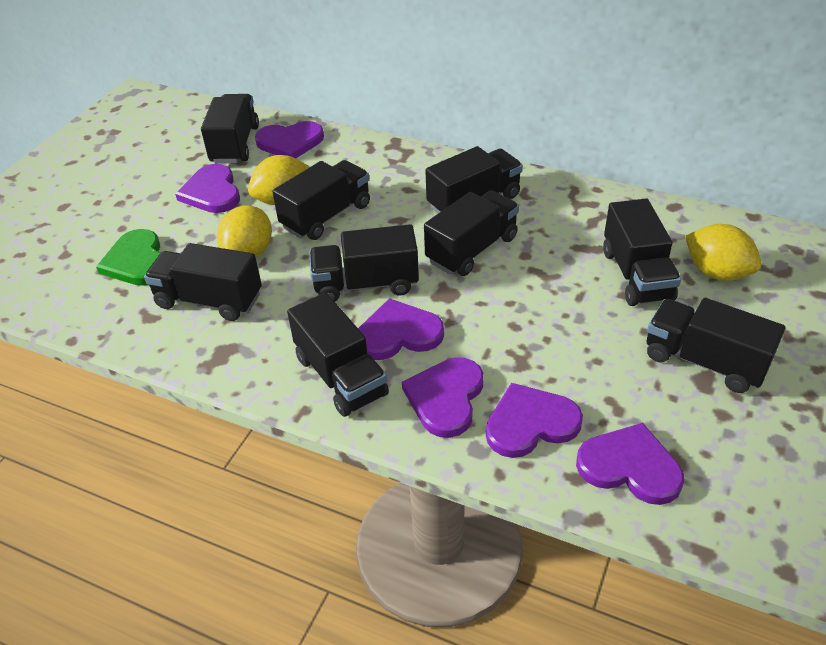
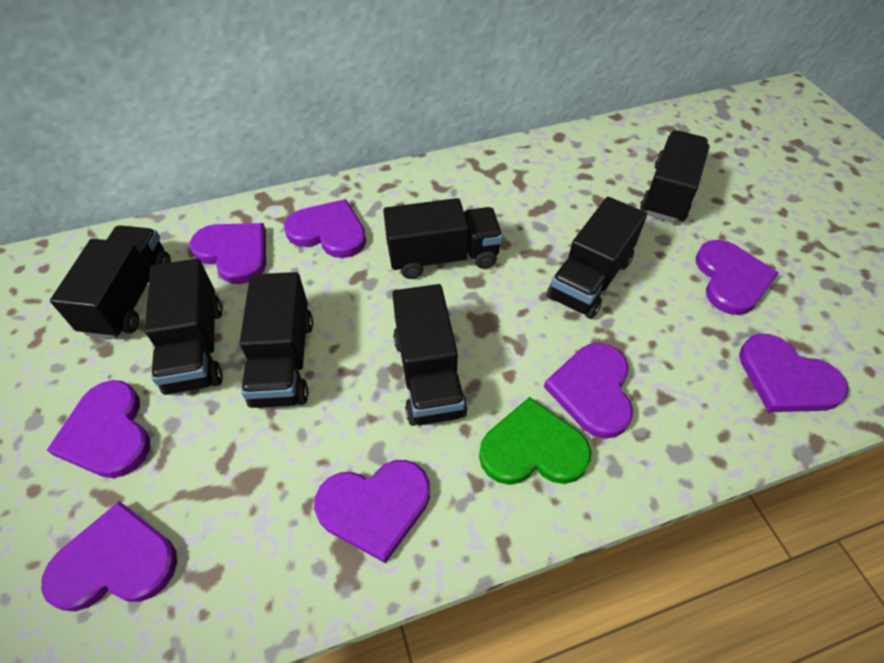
black truck: 9 -> 7
purple heart: 6 -> 8
yellow lemon: 3 -> 0

